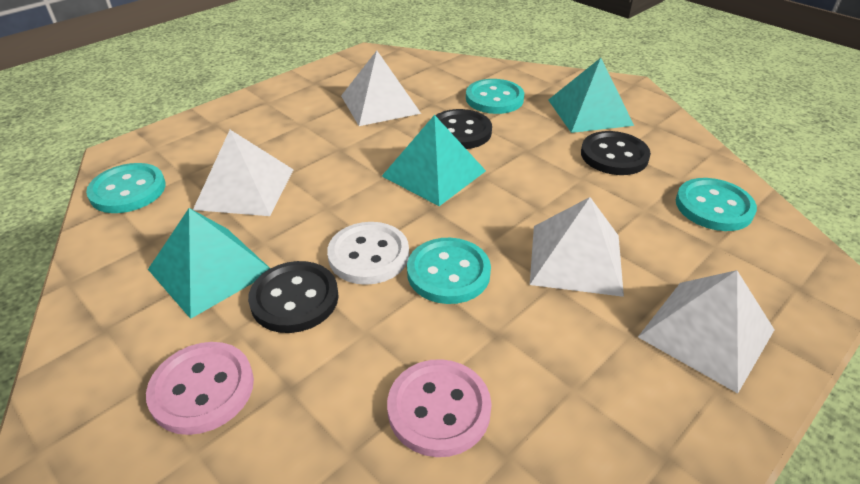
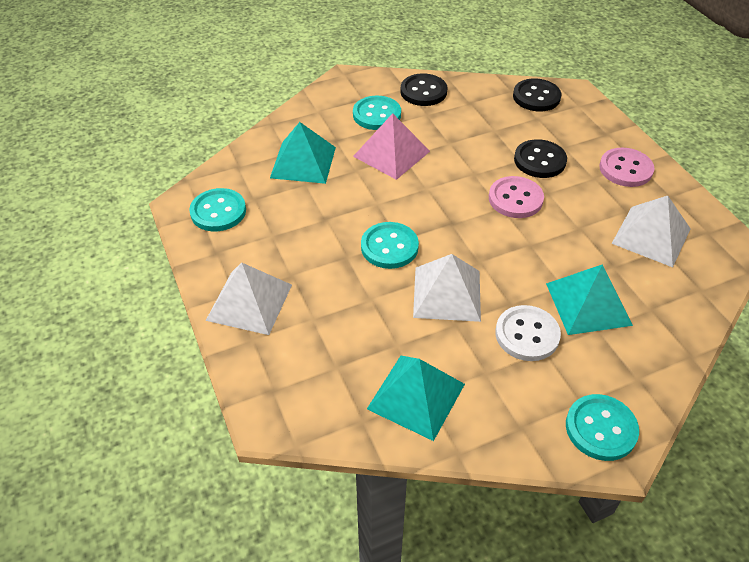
pink pyramid: 0 -> 1
white pyramid: 4 -> 3

